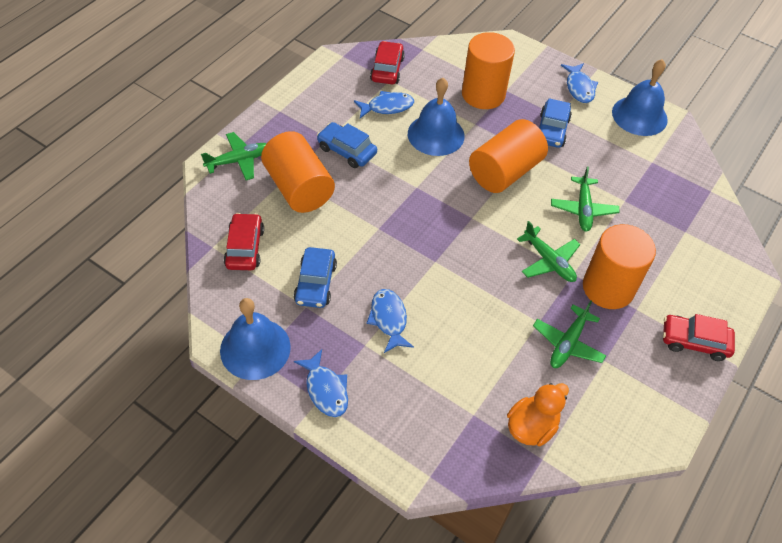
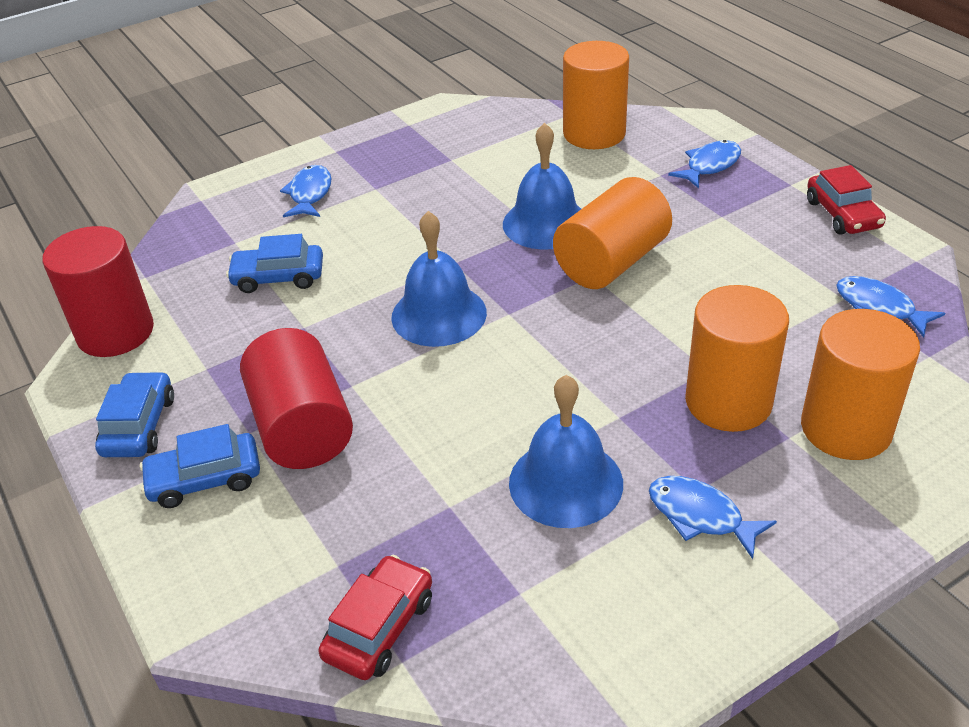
green plane: 4 -> 0
orange duck: 1 -> 0
red car: 3 -> 2
red cylinder: 0 -> 2

